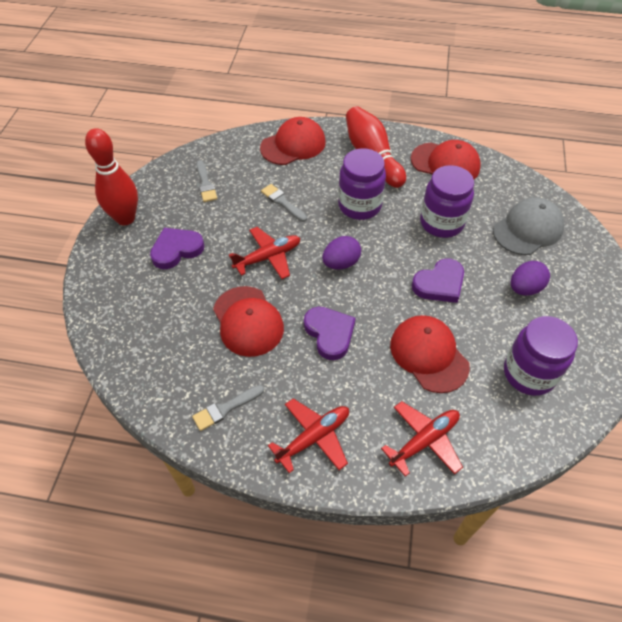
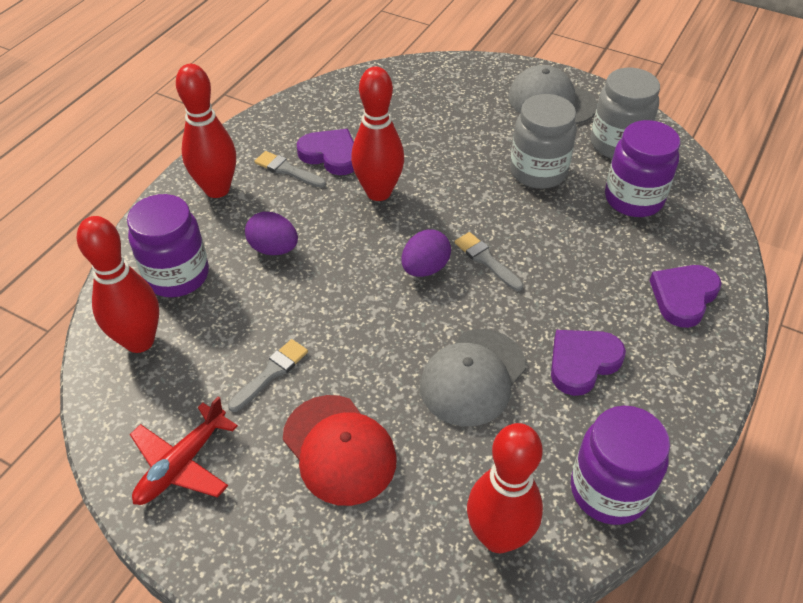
grey cap: 1 -> 2
grey jar: 0 -> 2
red bowling pin: 2 -> 4
red cap: 4 -> 1
red plane: 3 -> 1

